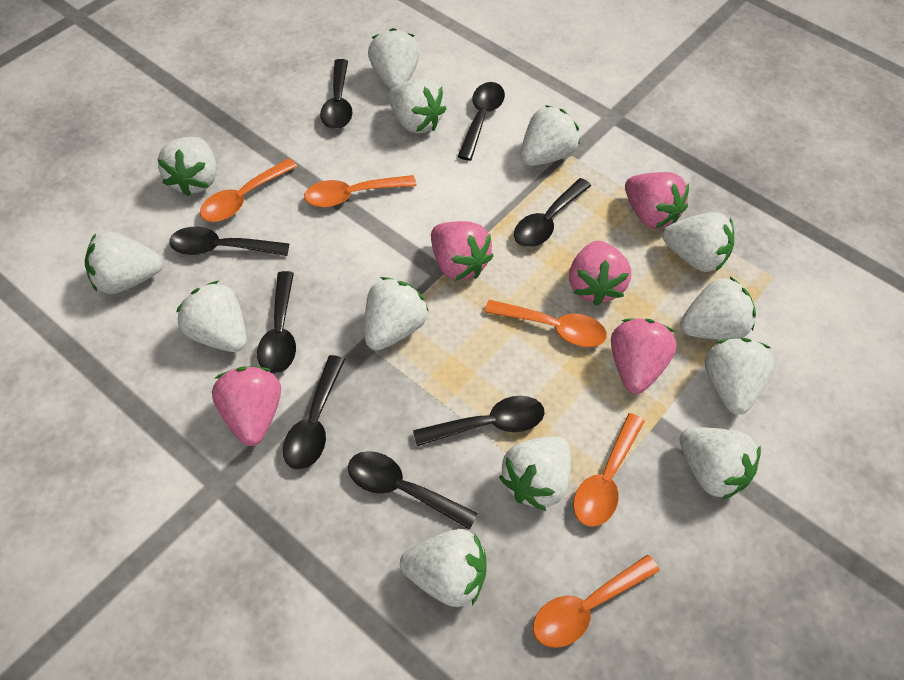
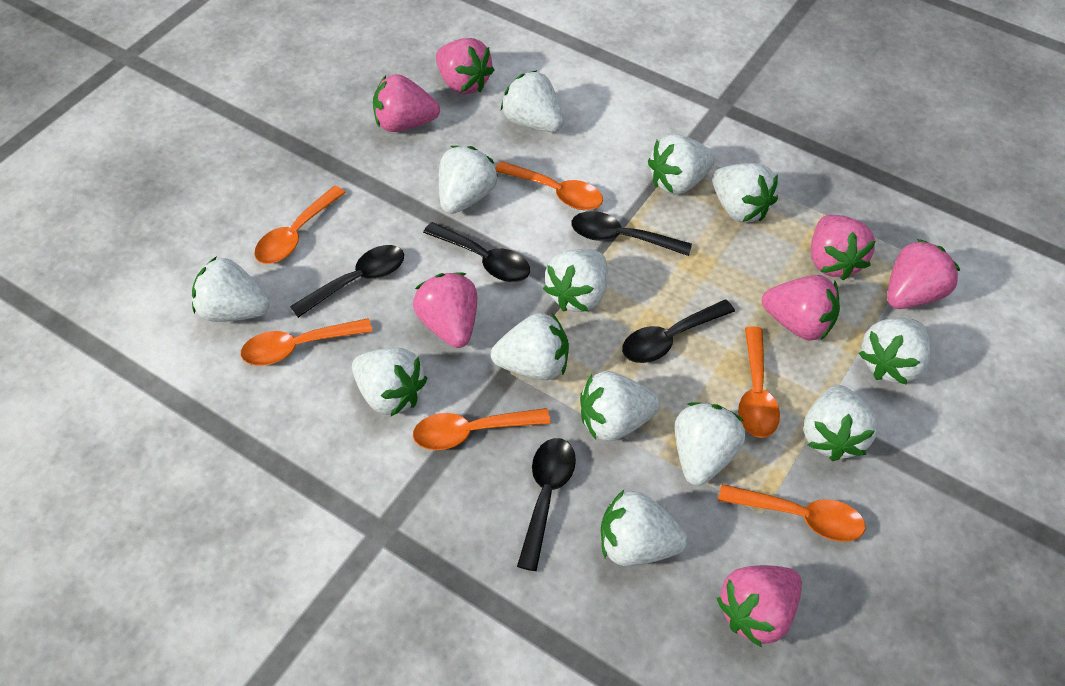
black spoon: 8 -> 5
orange spoon: 5 -> 6
pink strawberry: 5 -> 7

